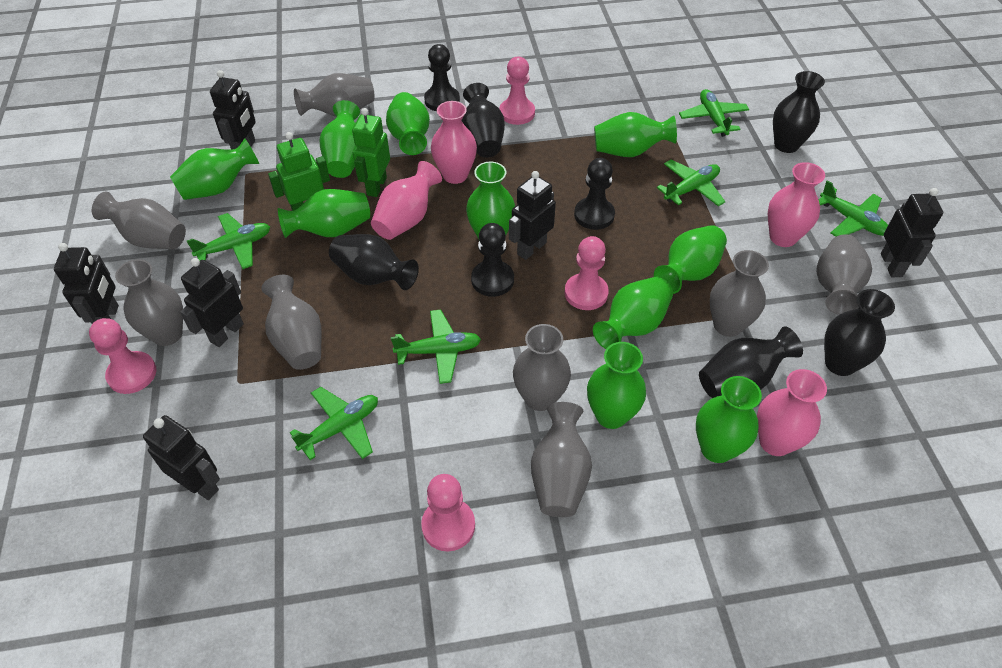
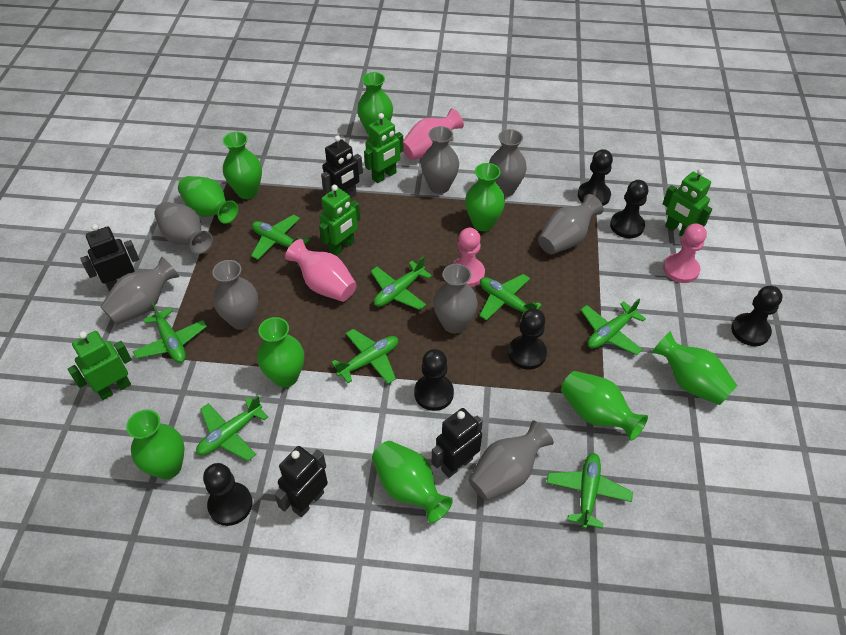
black pawn: 3 -> 6
black robot: 6 -> 4
black vase: 5 -> 0
green plane: 6 -> 8
green robot: 2 -> 4
green vase: 10 -> 9
pink pawn: 4 -> 2
pink vase: 4 -> 2

